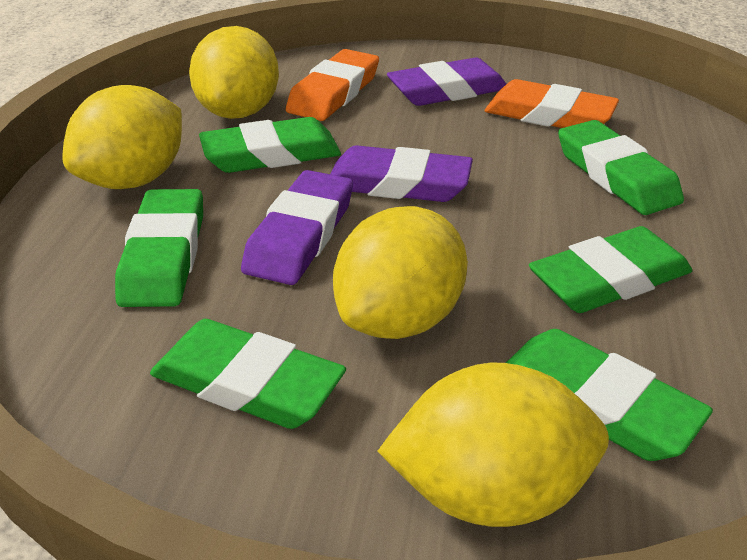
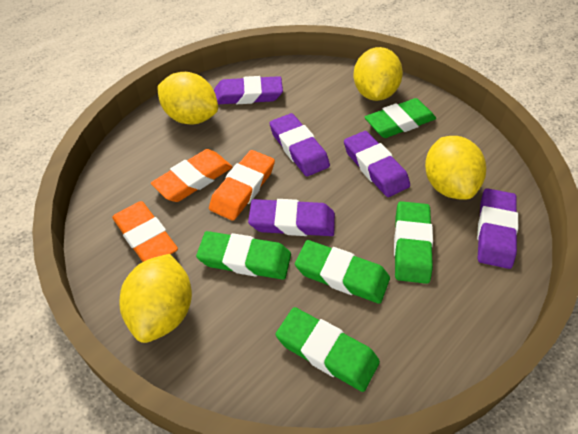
green eraser: 6 -> 5
orange eraser: 2 -> 3
purple eraser: 3 -> 5

